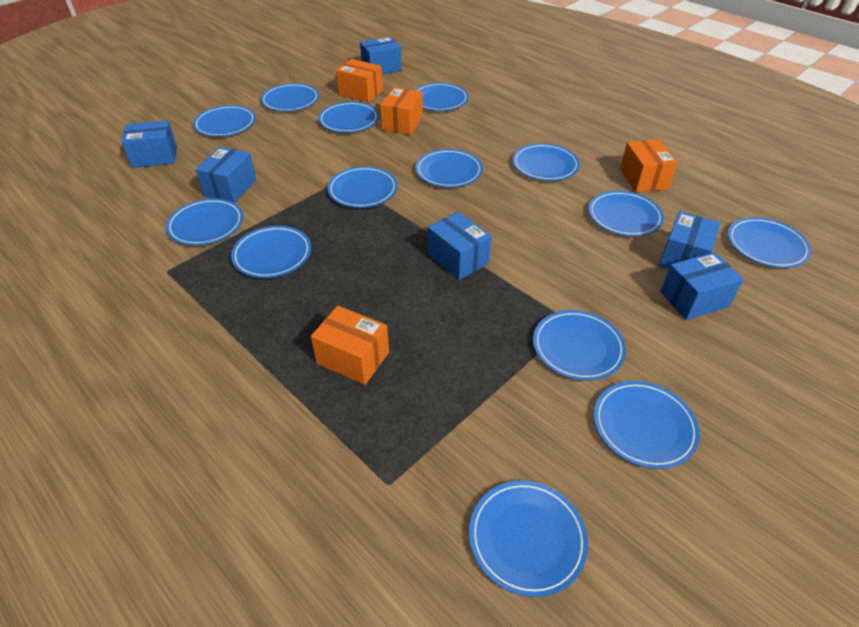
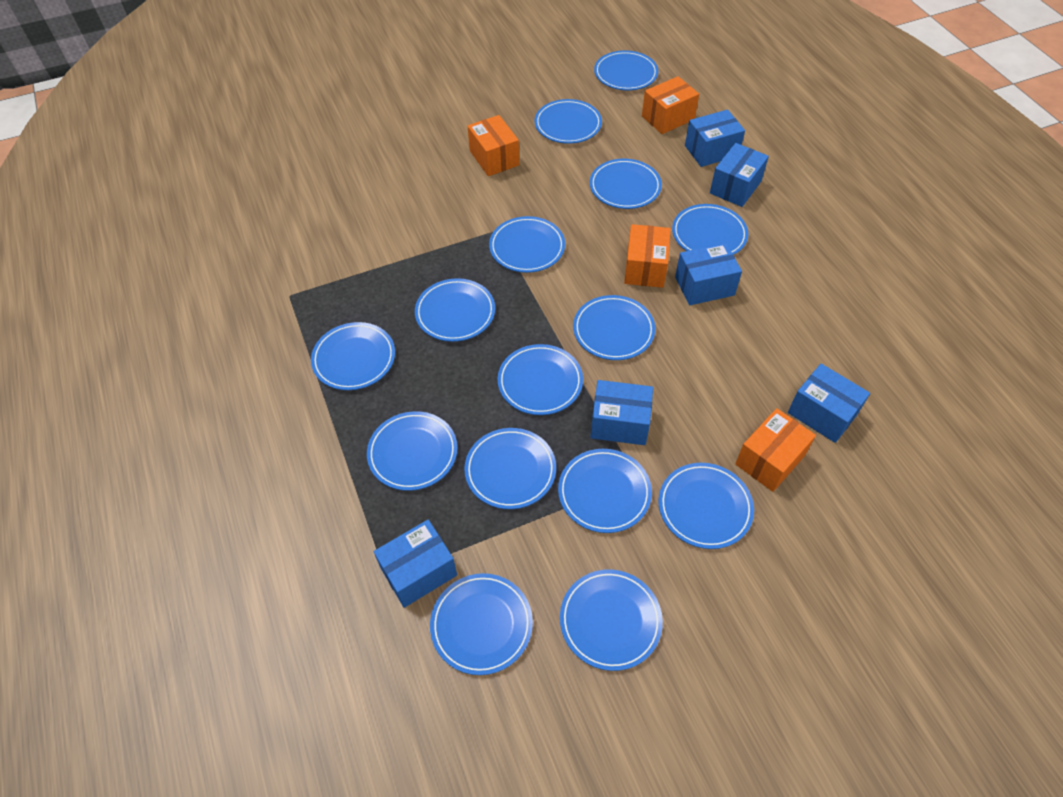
blue plate: 14 -> 15

